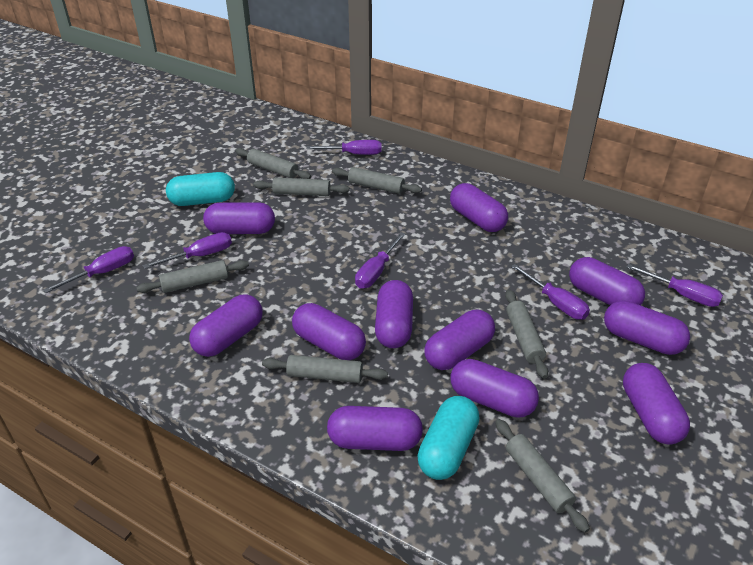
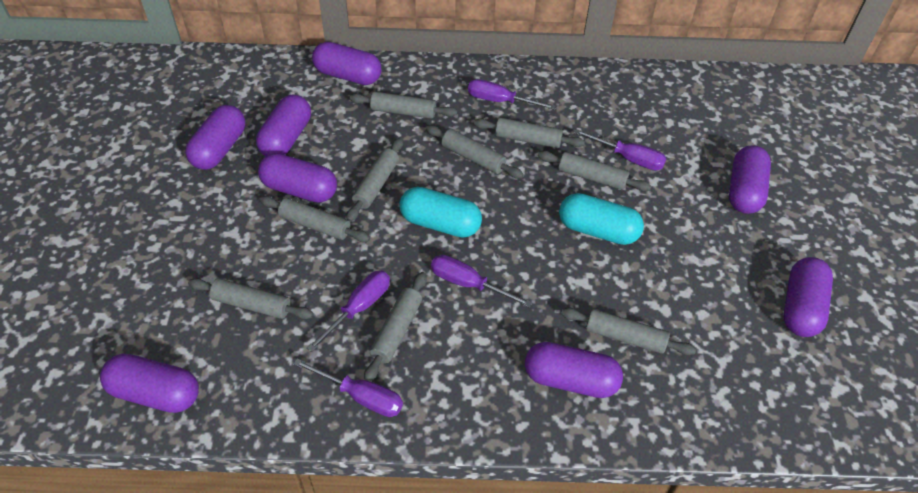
grey rolling pin: 7 -> 9
purple capsule: 11 -> 8
purple screwdriver: 6 -> 5

